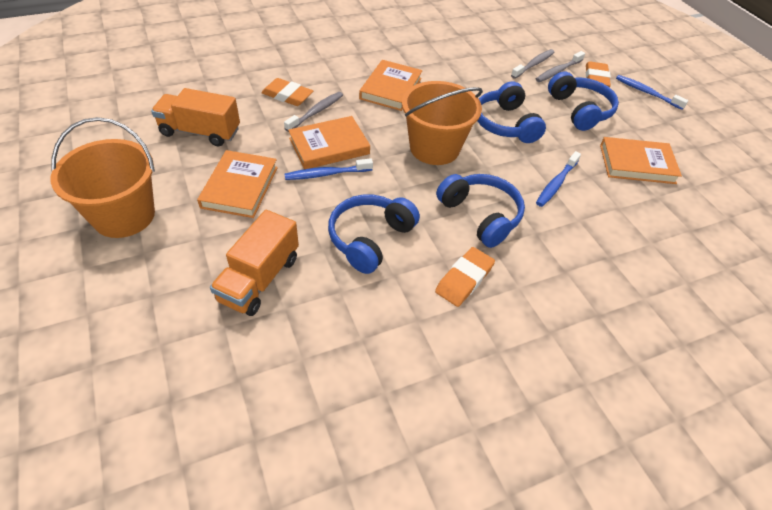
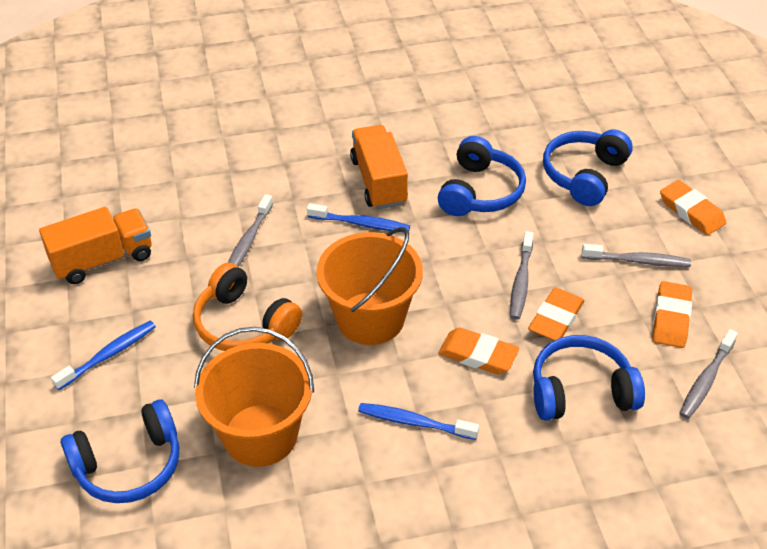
grey toothbrush: 3 -> 4
orange book: 4 -> 0
orange eraser: 3 -> 4
orange headphones: 0 -> 1

